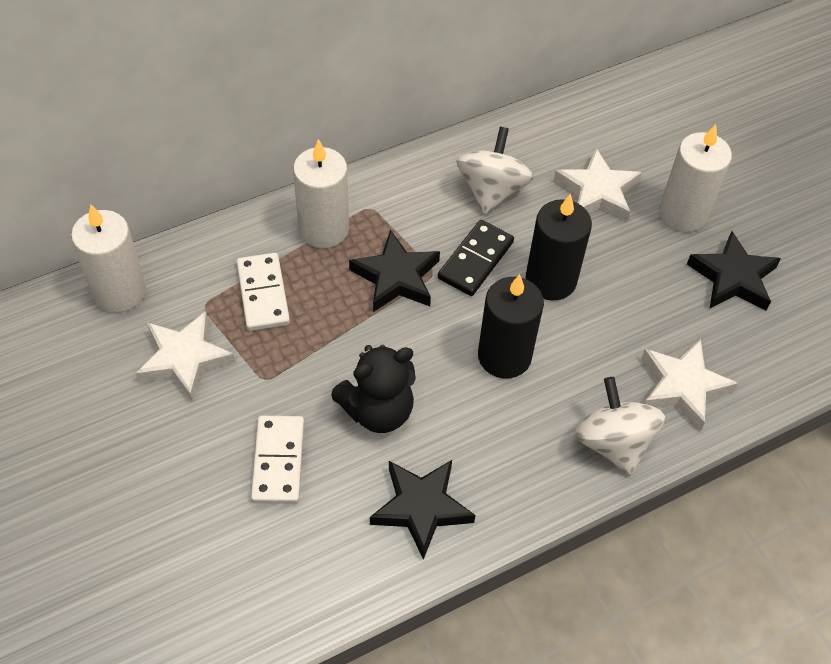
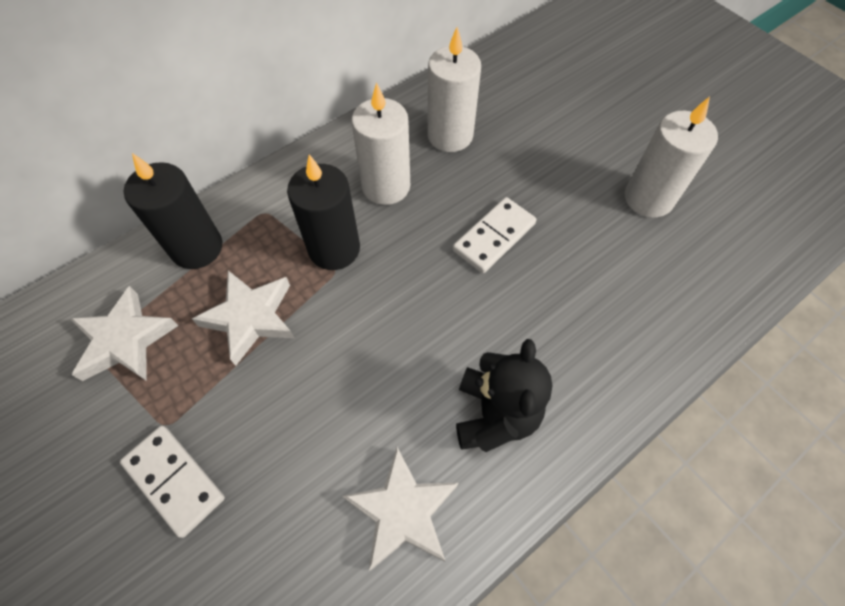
black domino: 1 -> 0
black star: 3 -> 0
white spinning top: 2 -> 0

